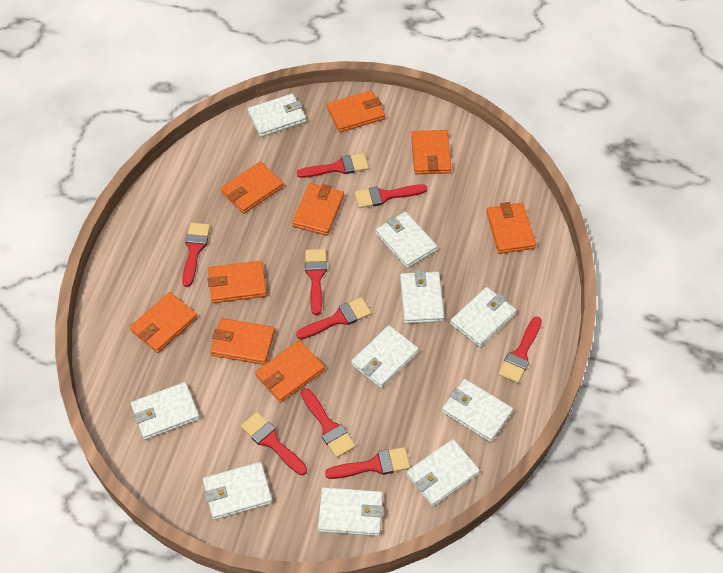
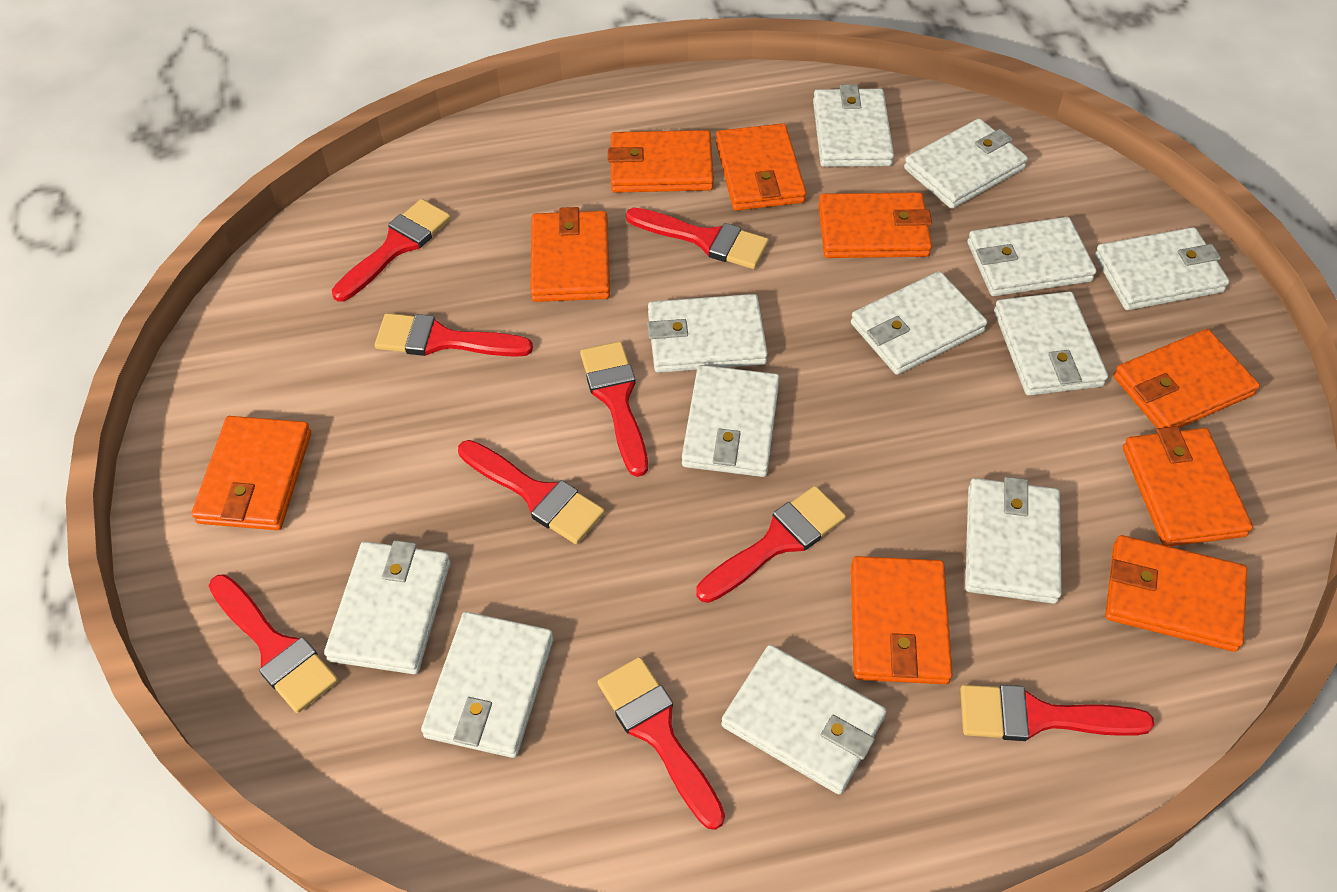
white wallet: 10 -> 12

